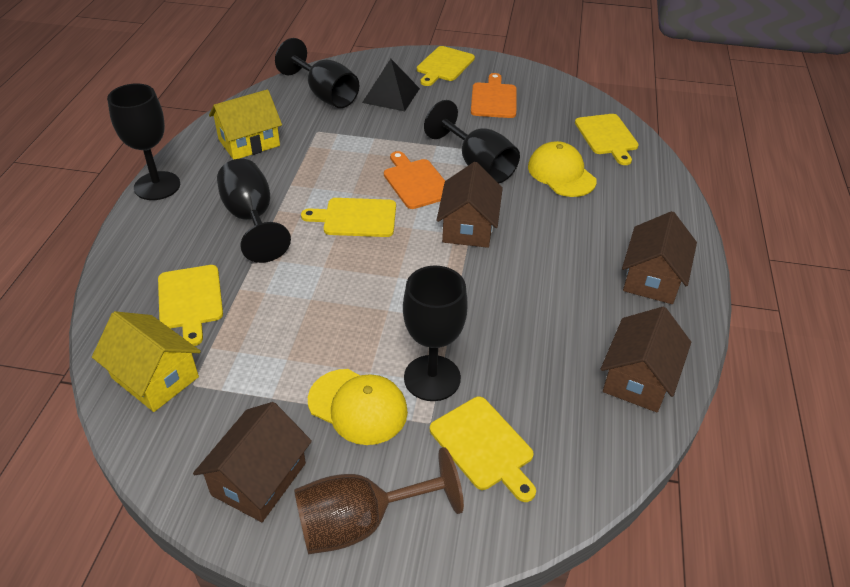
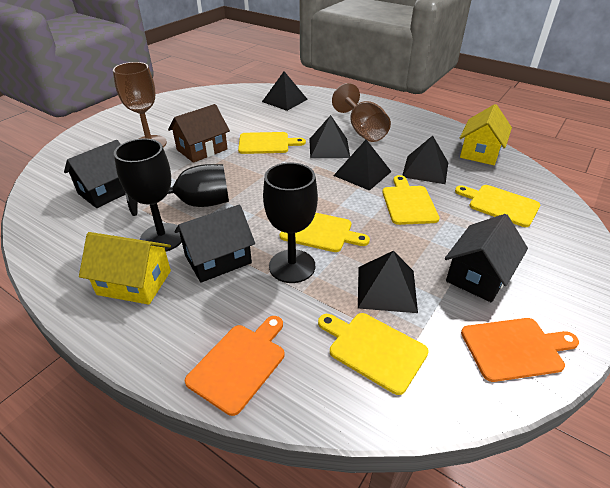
black goblet: 5 -> 3
black house: 0 -> 3
black pyramid: 1 -> 5
brown goblet: 1 -> 2
brown house: 4 -> 1
yellow cap: 2 -> 0

